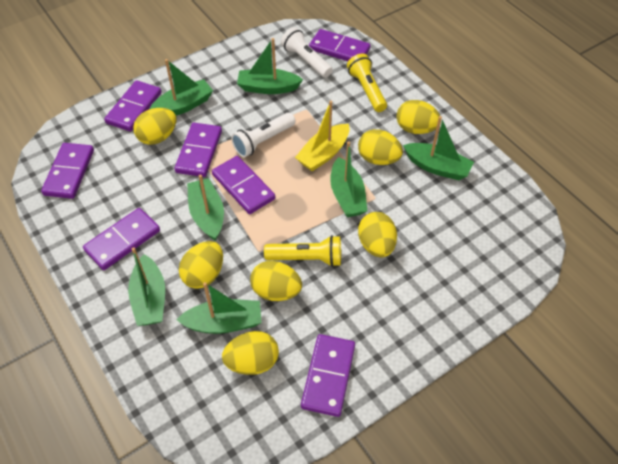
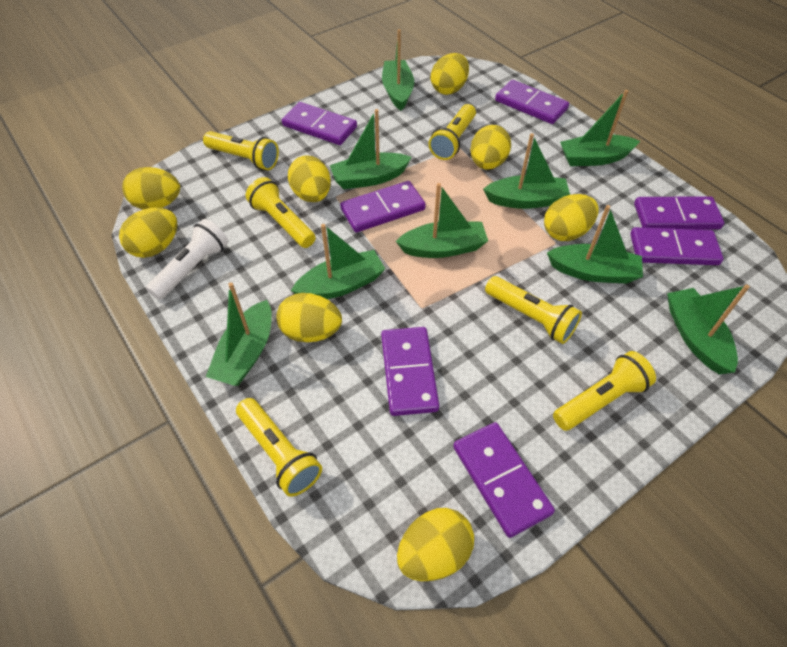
green boat: 7 -> 9
white flashlight: 2 -> 1
yellow boat: 1 -> 0
yellow egg: 7 -> 8
yellow flashlight: 2 -> 6

